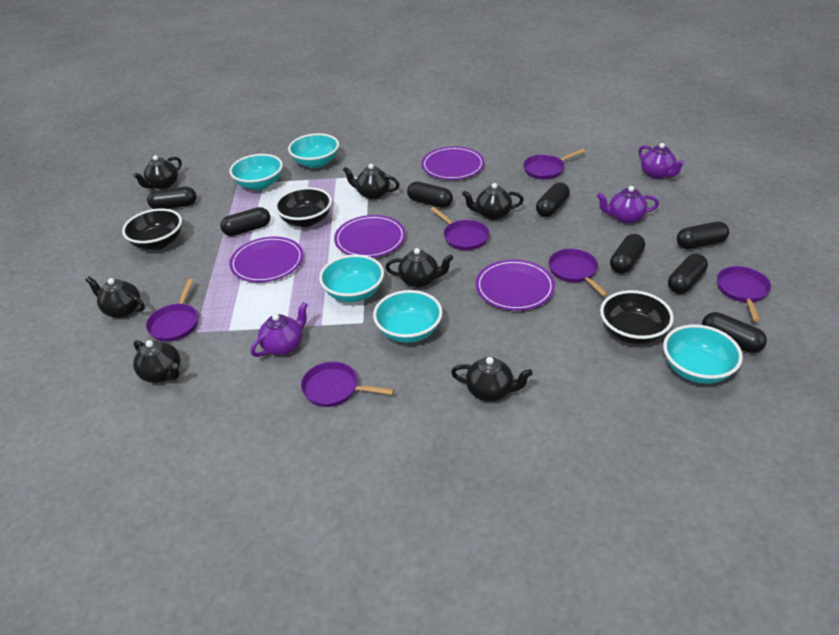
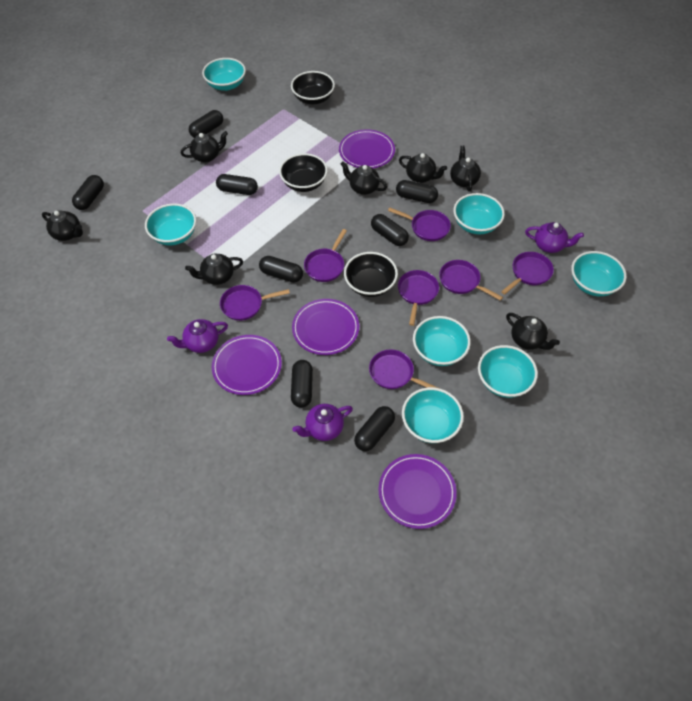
purple pan: 6 -> 7
turquoise bowl: 5 -> 7

